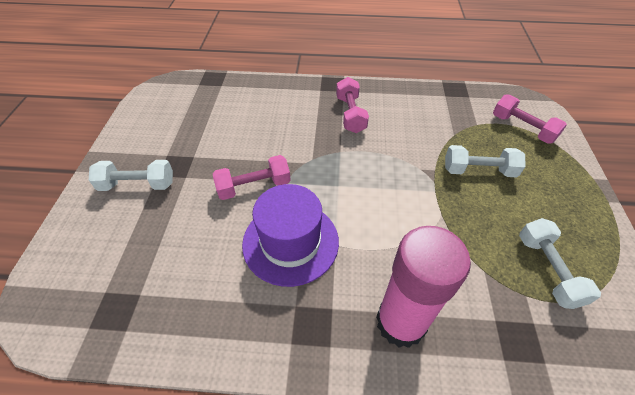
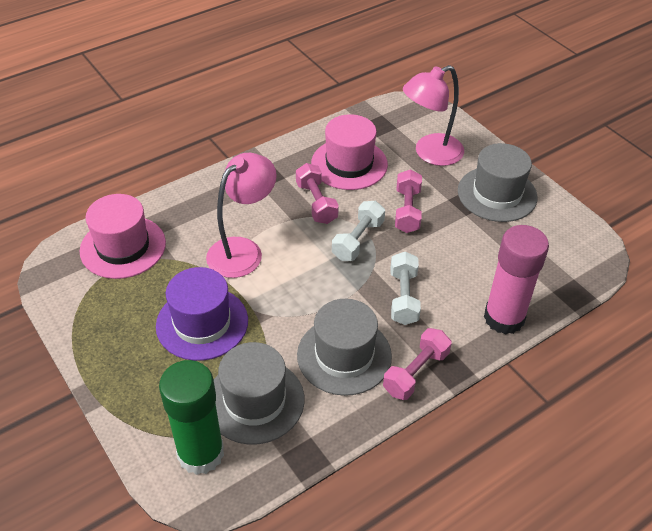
green glue stick: 0 -> 1
grey hat: 0 -> 3
pink hat: 0 -> 2
pink lamp: 0 -> 2
white dumbbell: 3 -> 2

